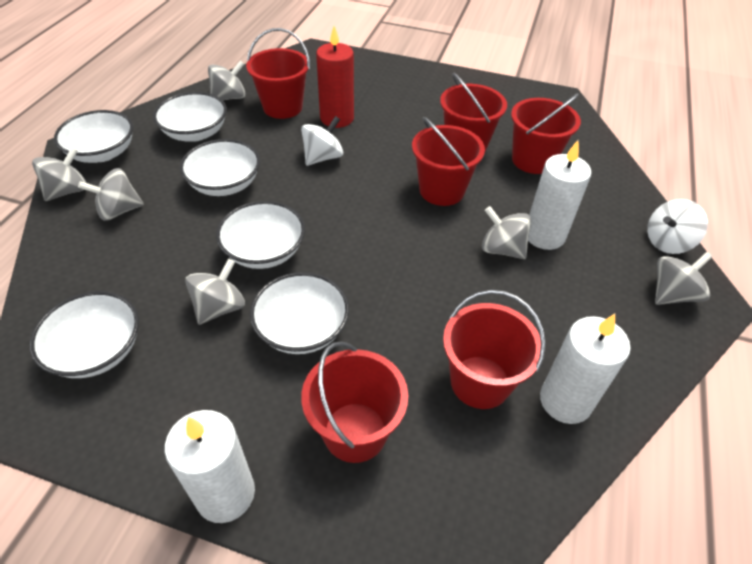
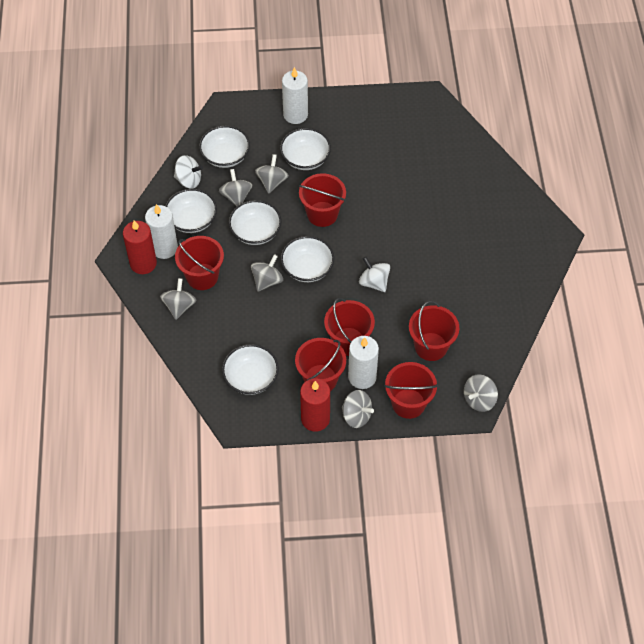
red candle: 1 -> 2

